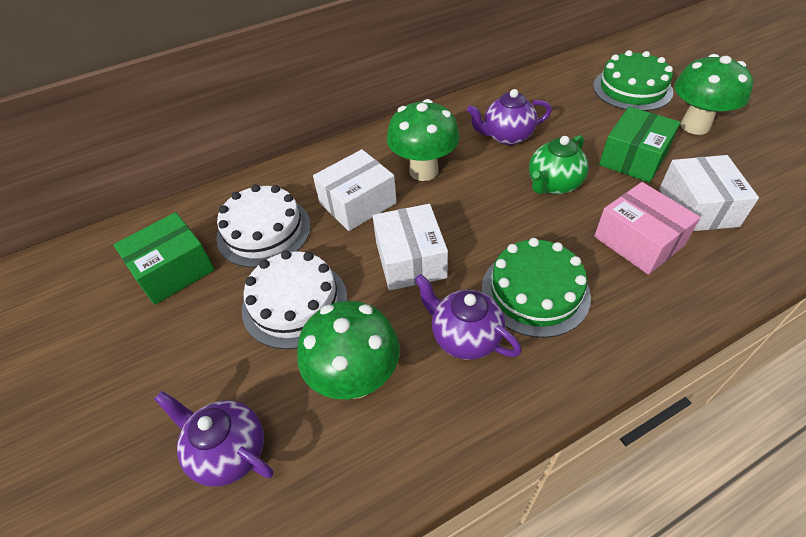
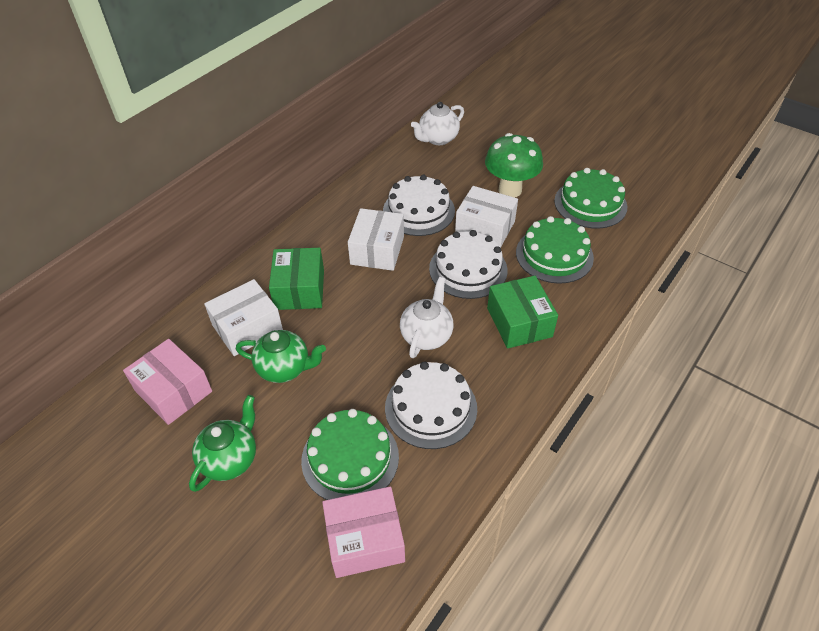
green cake: 2 -> 3
green mushroom: 3 -> 1
green teapot: 1 -> 2
pink box: 1 -> 2
purple teapot: 3 -> 0
white cake: 2 -> 3
white teapot: 0 -> 2

